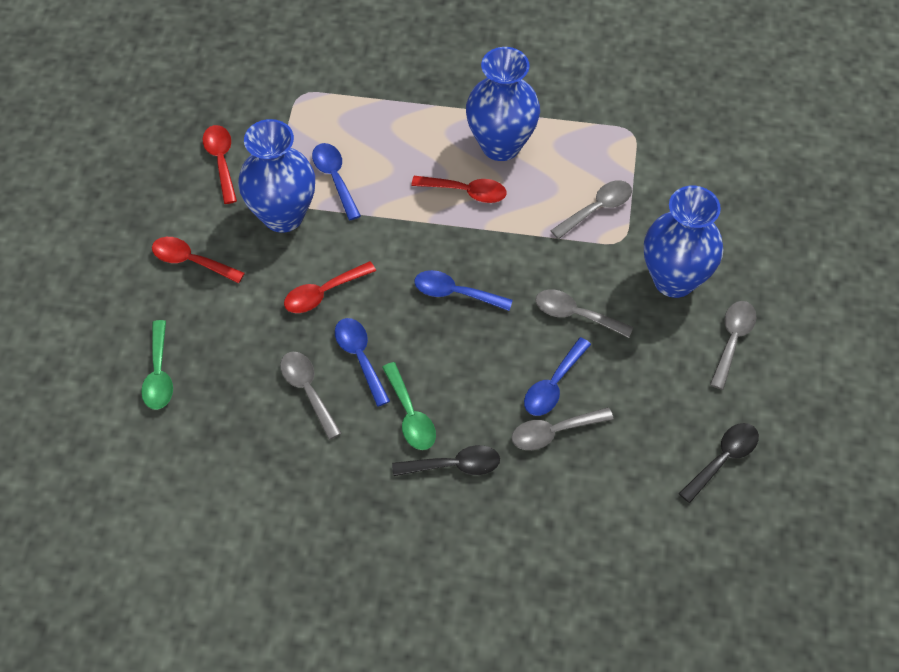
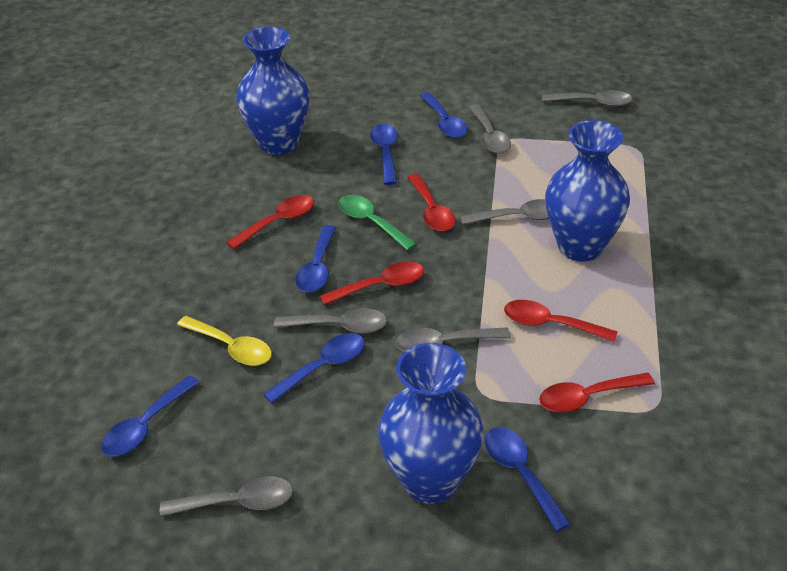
black spoon: 2 -> 0
blue spoon: 4 -> 6
green spoon: 2 -> 1
grey spoon: 5 -> 6
red spoon: 4 -> 5
yellow spoon: 0 -> 1

